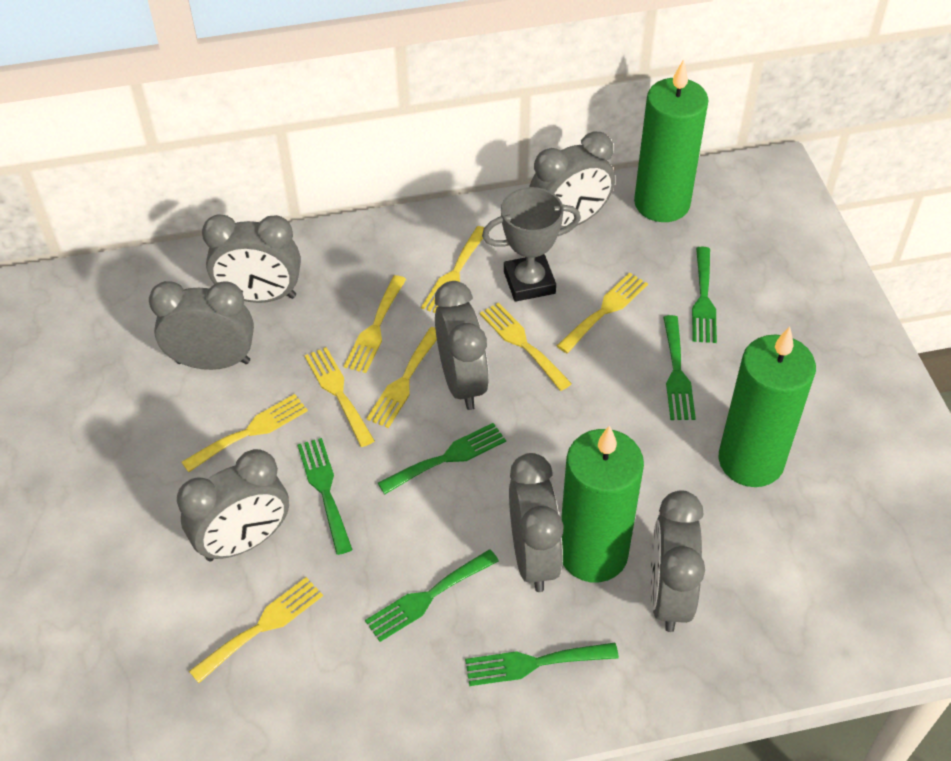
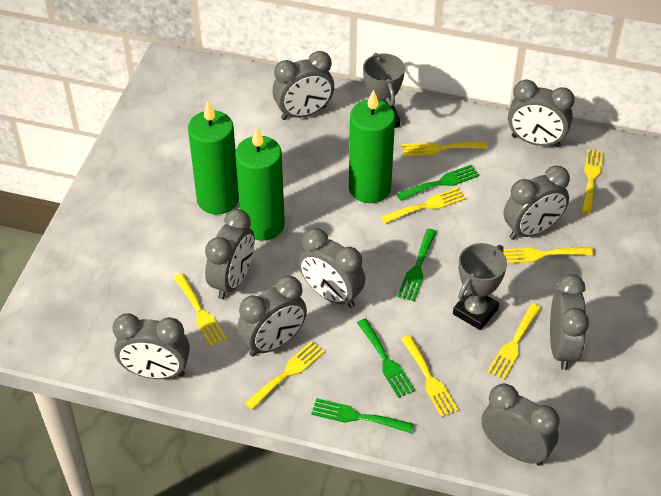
green fork: 6 -> 4
grey clock: 7 -> 9
grey trophy: 1 -> 2

